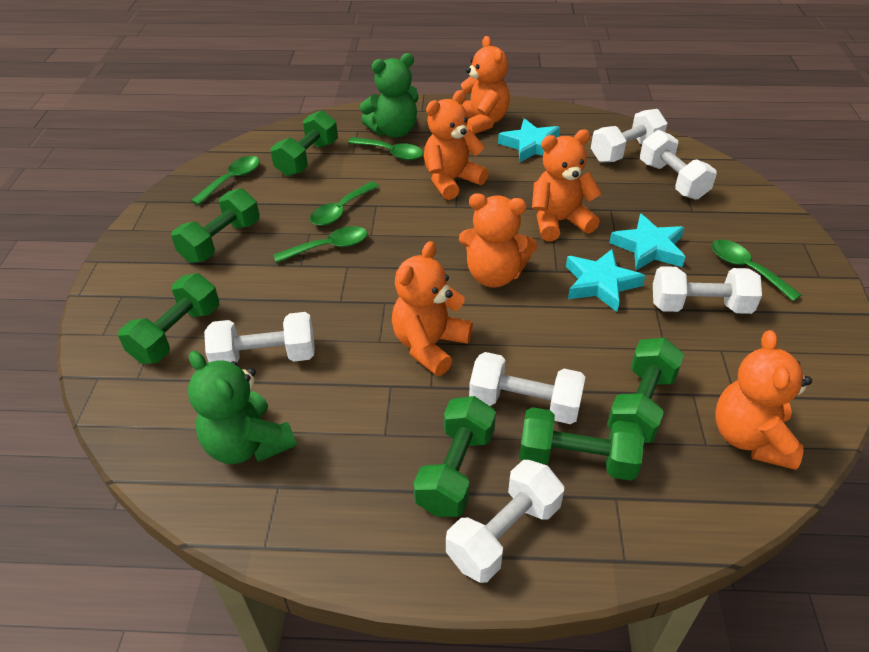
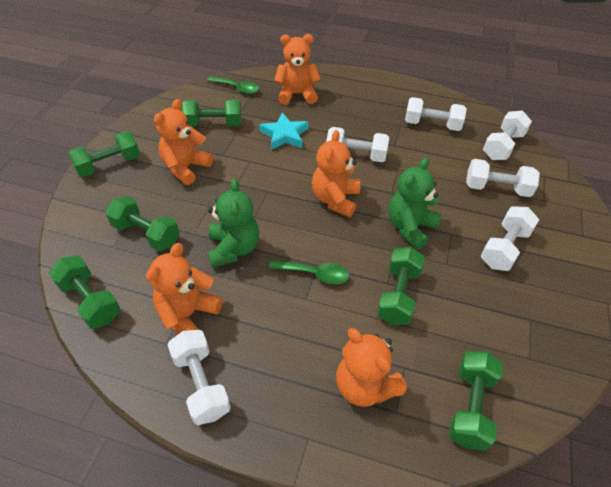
green spoon: 5 -> 2
orange teddy bear: 6 -> 5
turquoise star: 3 -> 1

